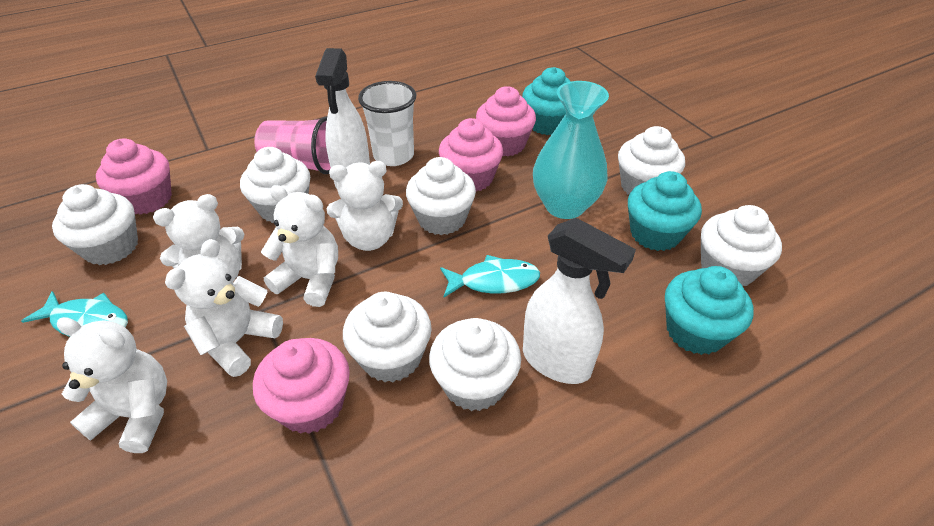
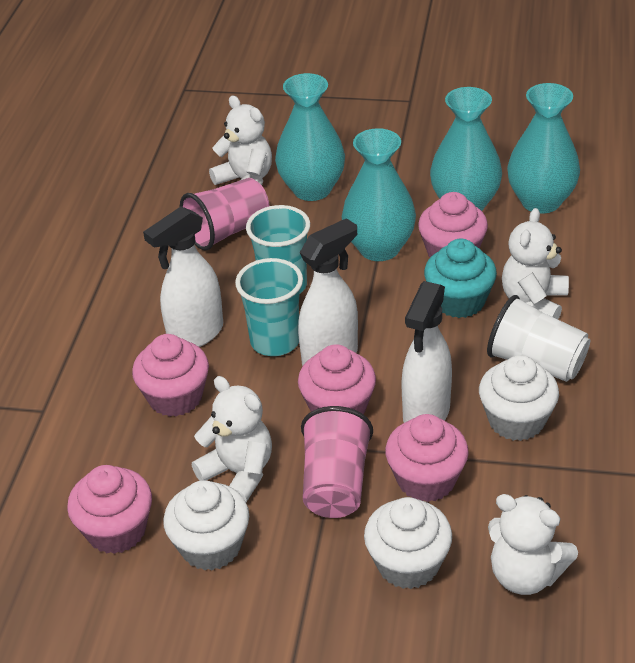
pink cup: 1 -> 2
pink cupcake: 4 -> 5
turquoise cup: 0 -> 2
turquoise cupcake: 3 -> 1
turquoise fish: 2 -> 0
turquoise vase: 1 -> 4
white cupcake: 7 -> 3
white spray bottle: 2 -> 3
white teddy bear: 5 -> 4

